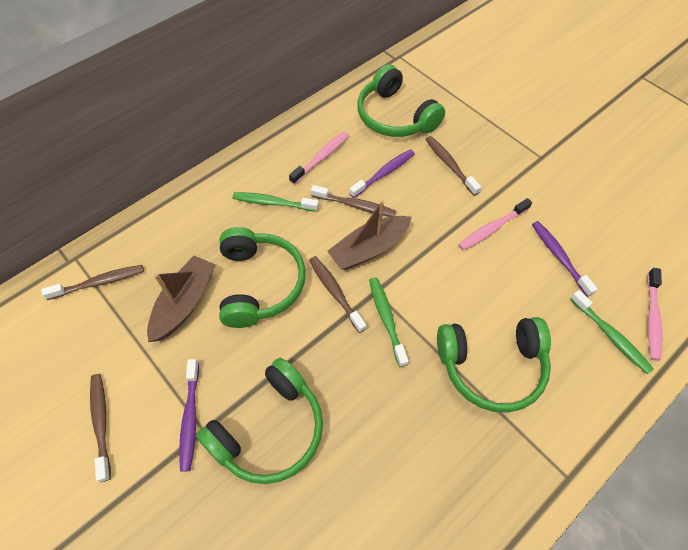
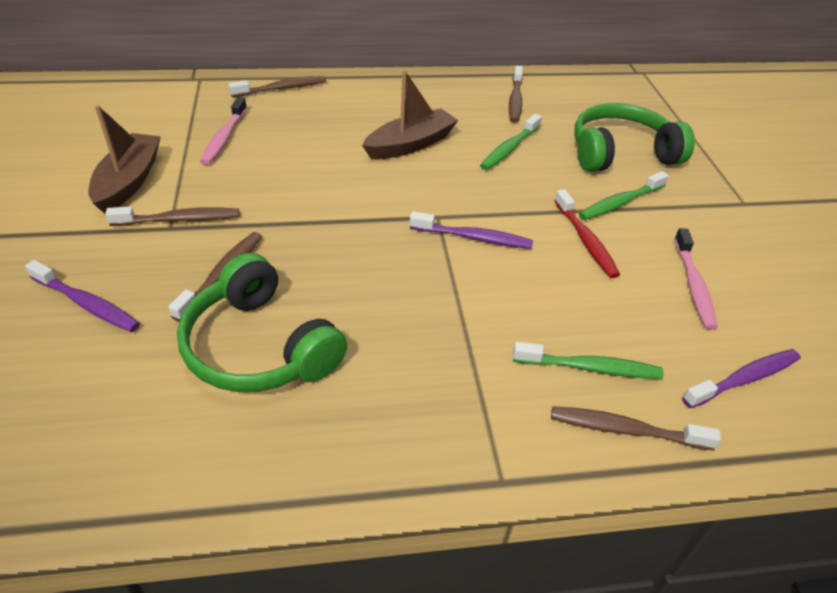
green headphones: 4 -> 2
pink toothbrush: 3 -> 2
red toothbrush: 0 -> 1

